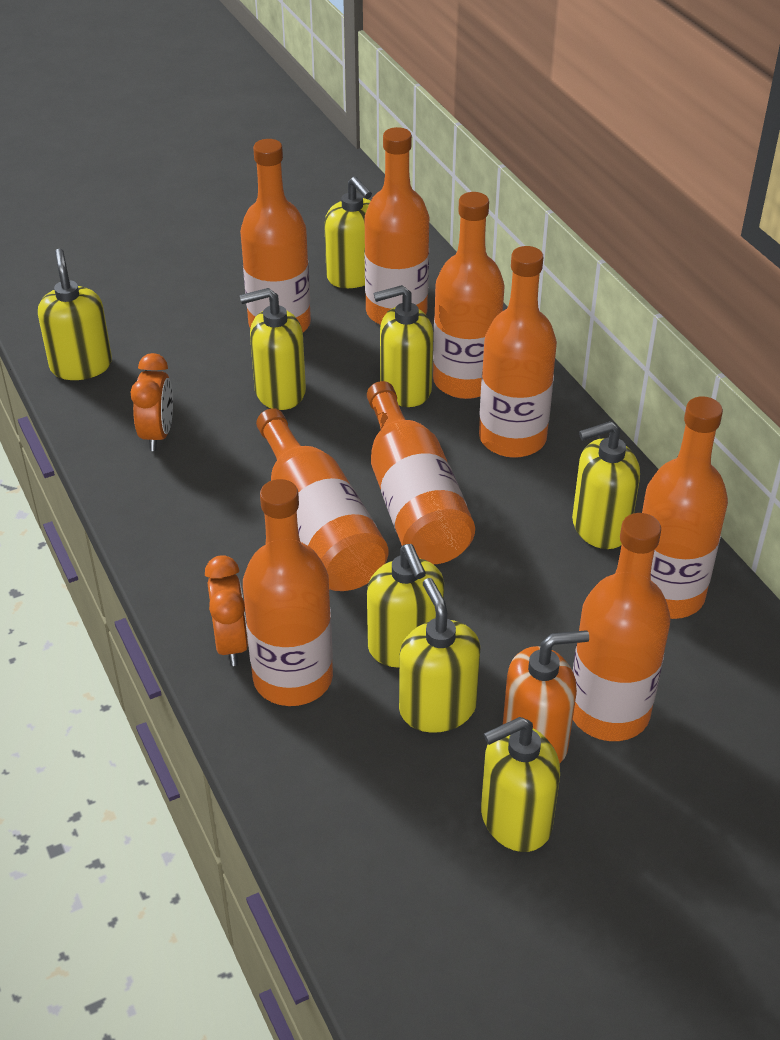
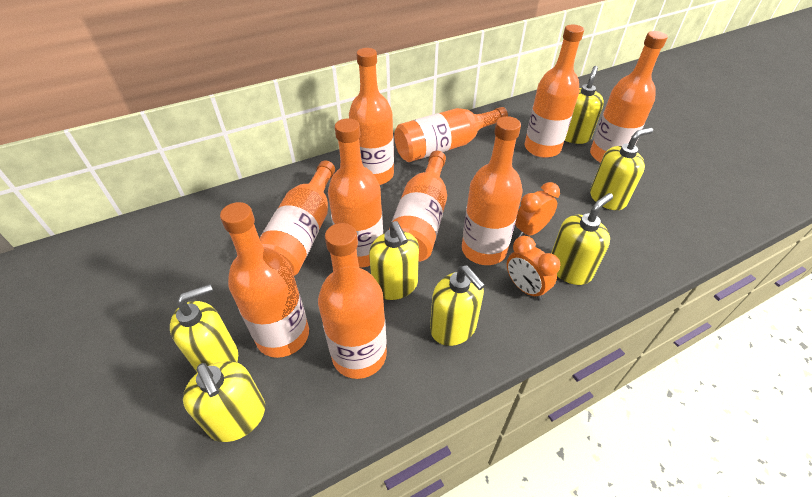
orange bottle: 9 -> 10
orange soap dispenser: 1 -> 0
yellow soap dispenser: 8 -> 7

